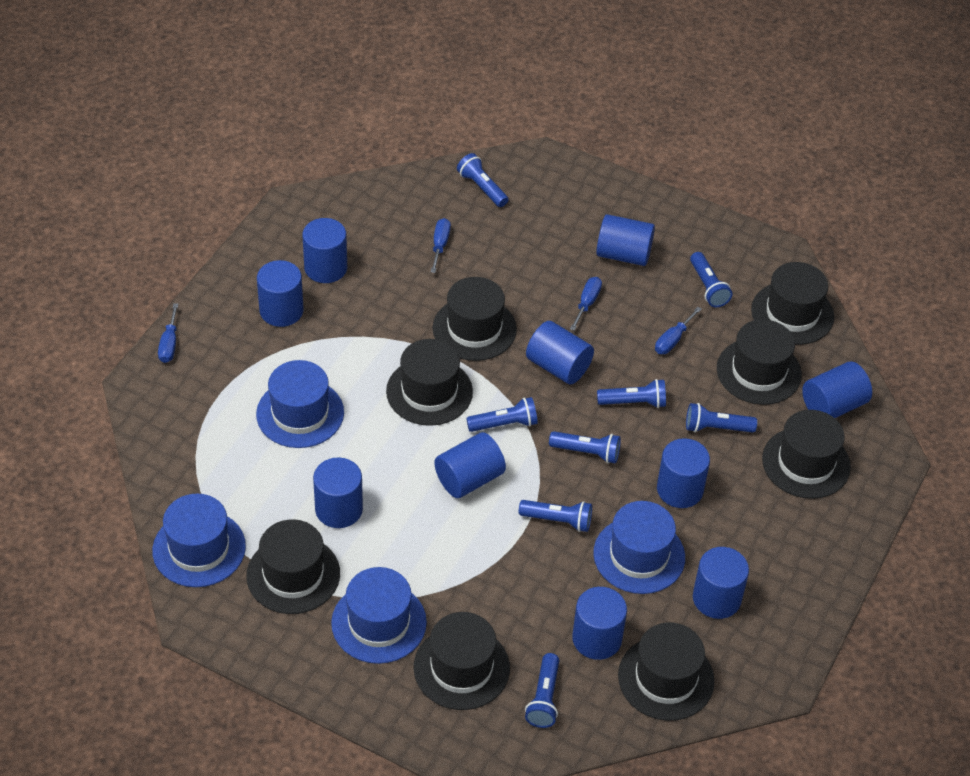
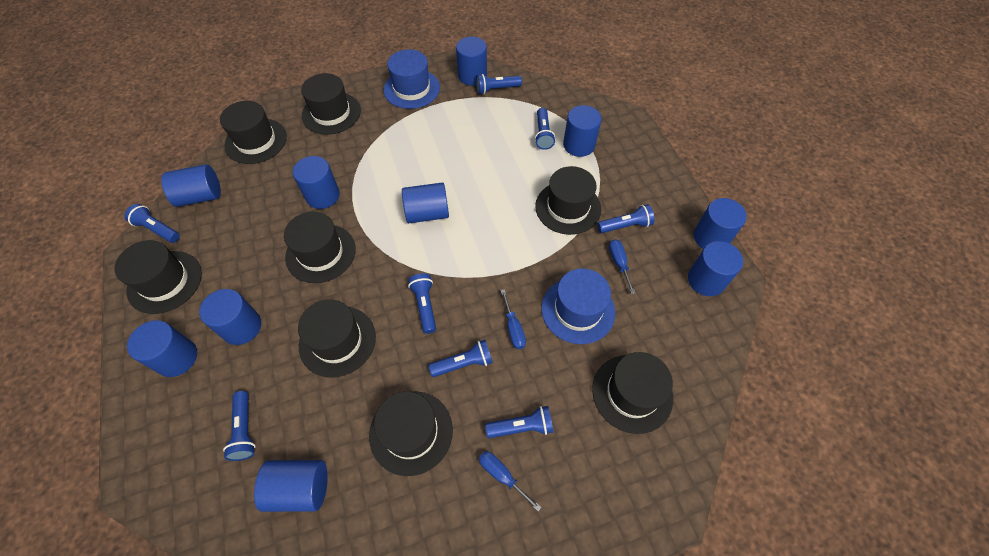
blue hat: 4 -> 2
blue screwdriver: 4 -> 3

